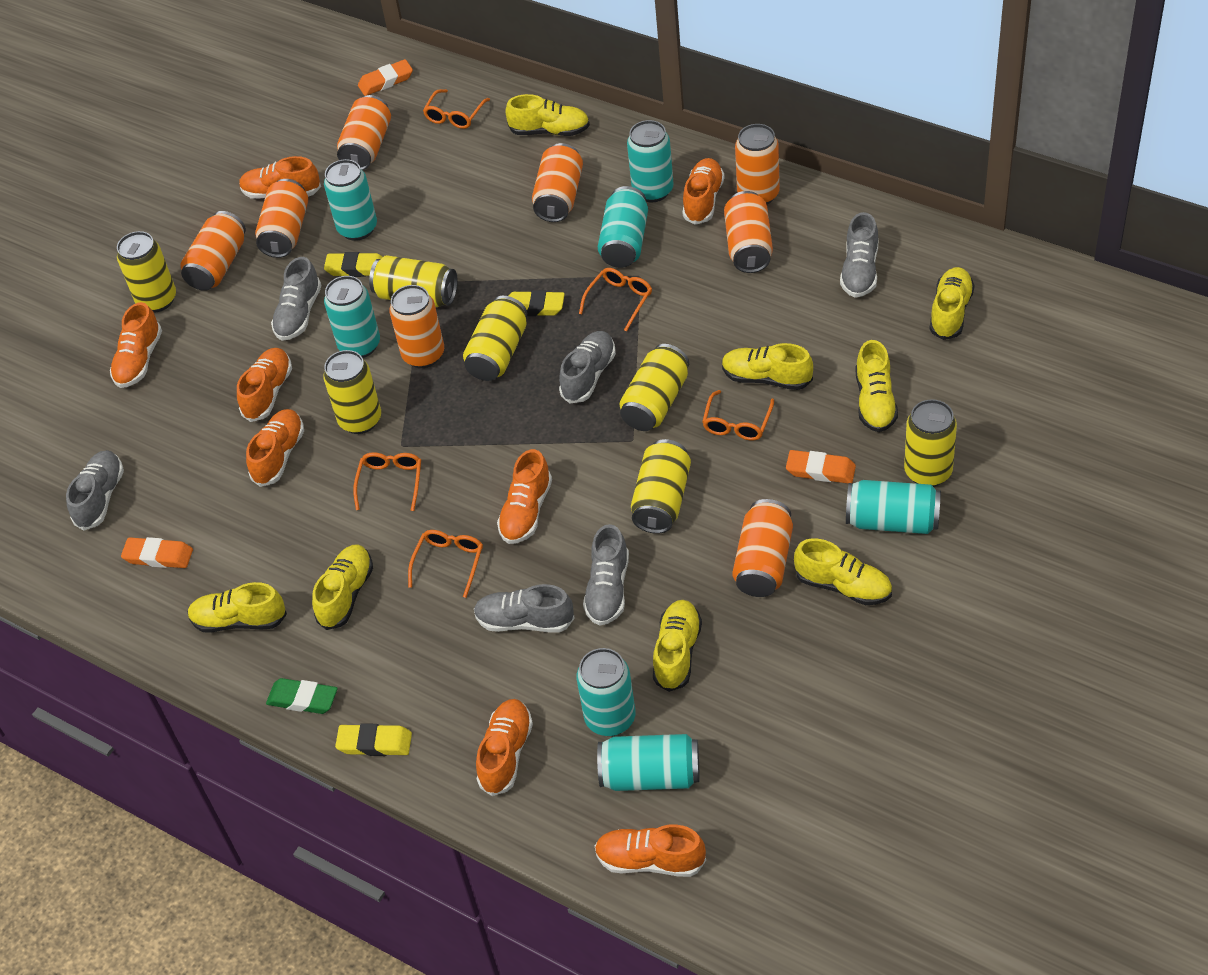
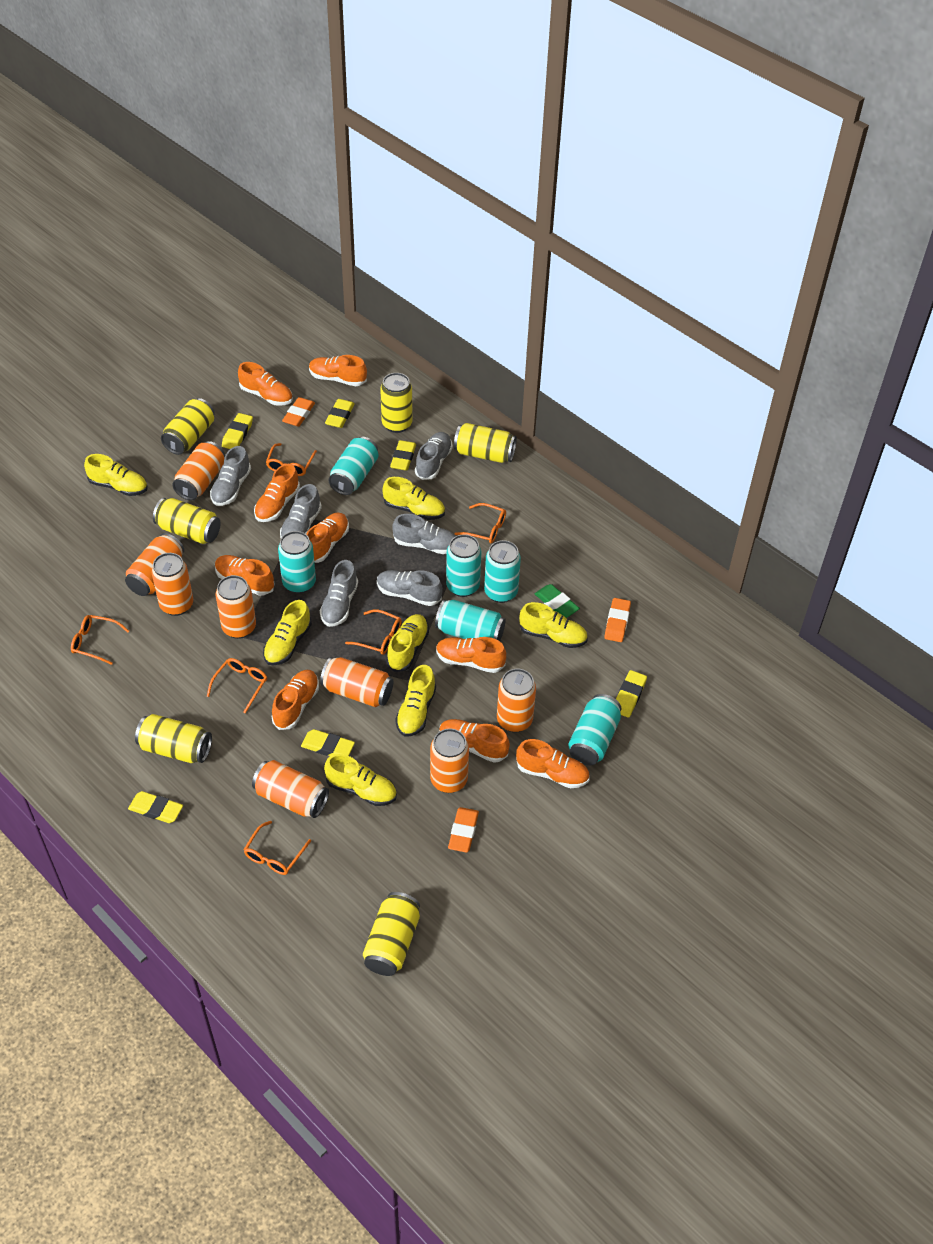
orange glasses: 5 -> 6
orange shoe: 8 -> 9
turquoise can: 7 -> 6
yellow can: 7 -> 6
yellow eraser: 3 -> 6
yellow shoe: 8 -> 7

